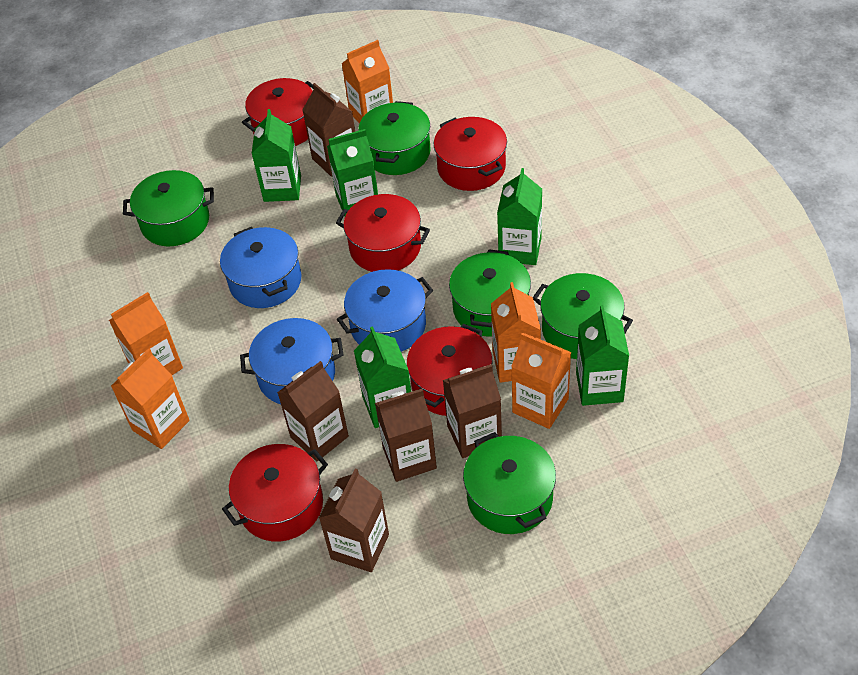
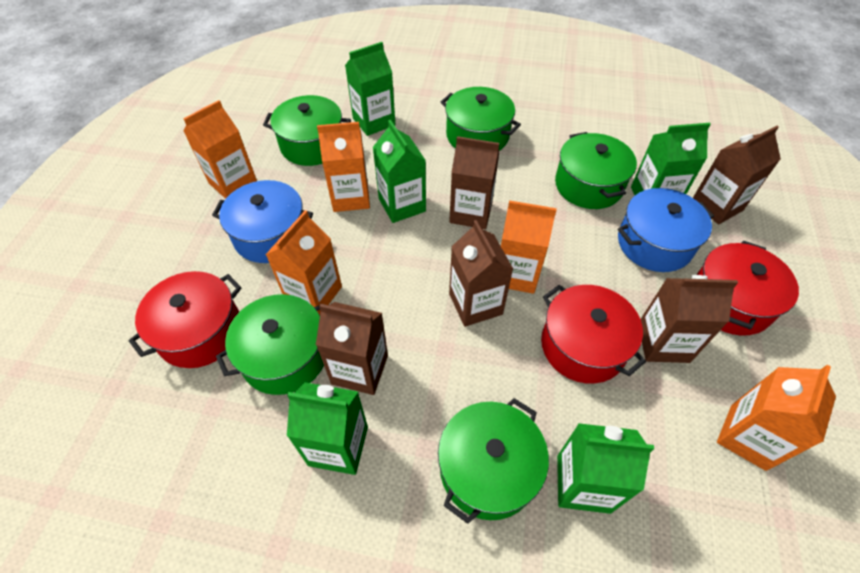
blue pot: 3 -> 2
red pot: 5 -> 3

